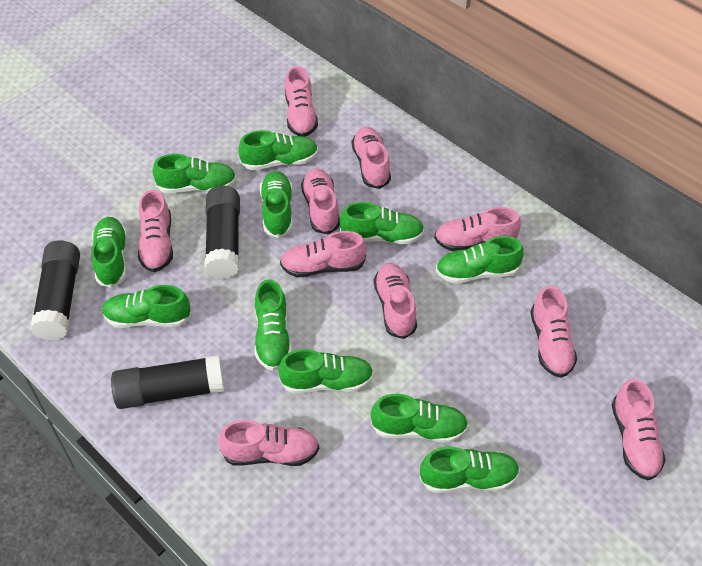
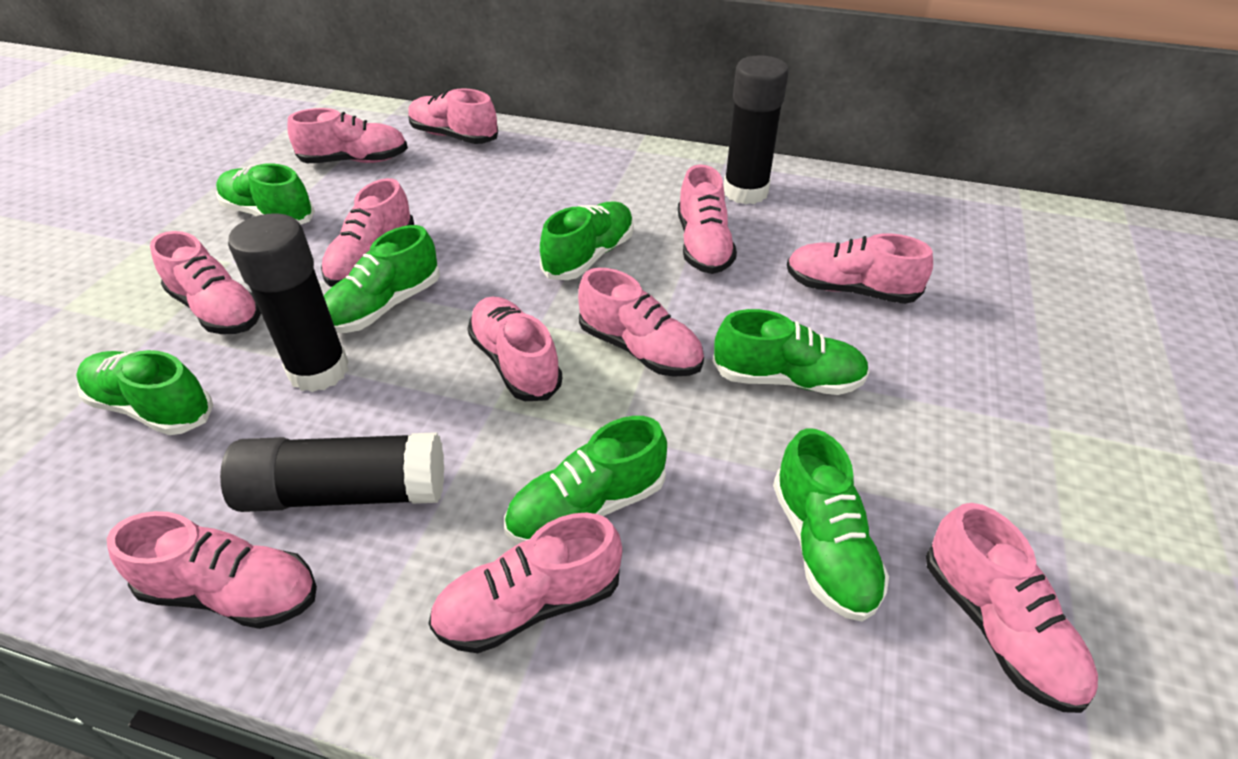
green shoe: 11 -> 7
pink shoe: 10 -> 11

